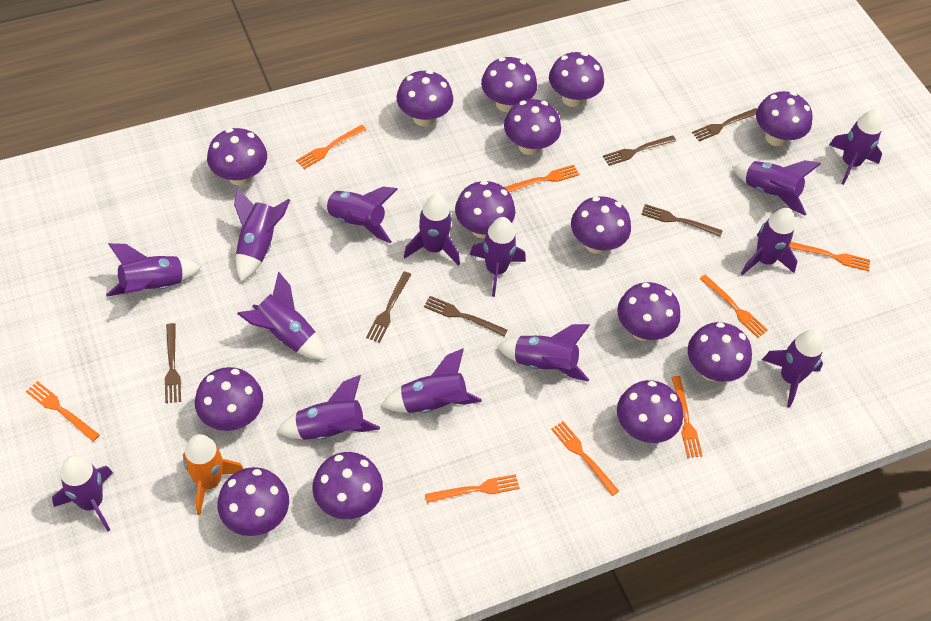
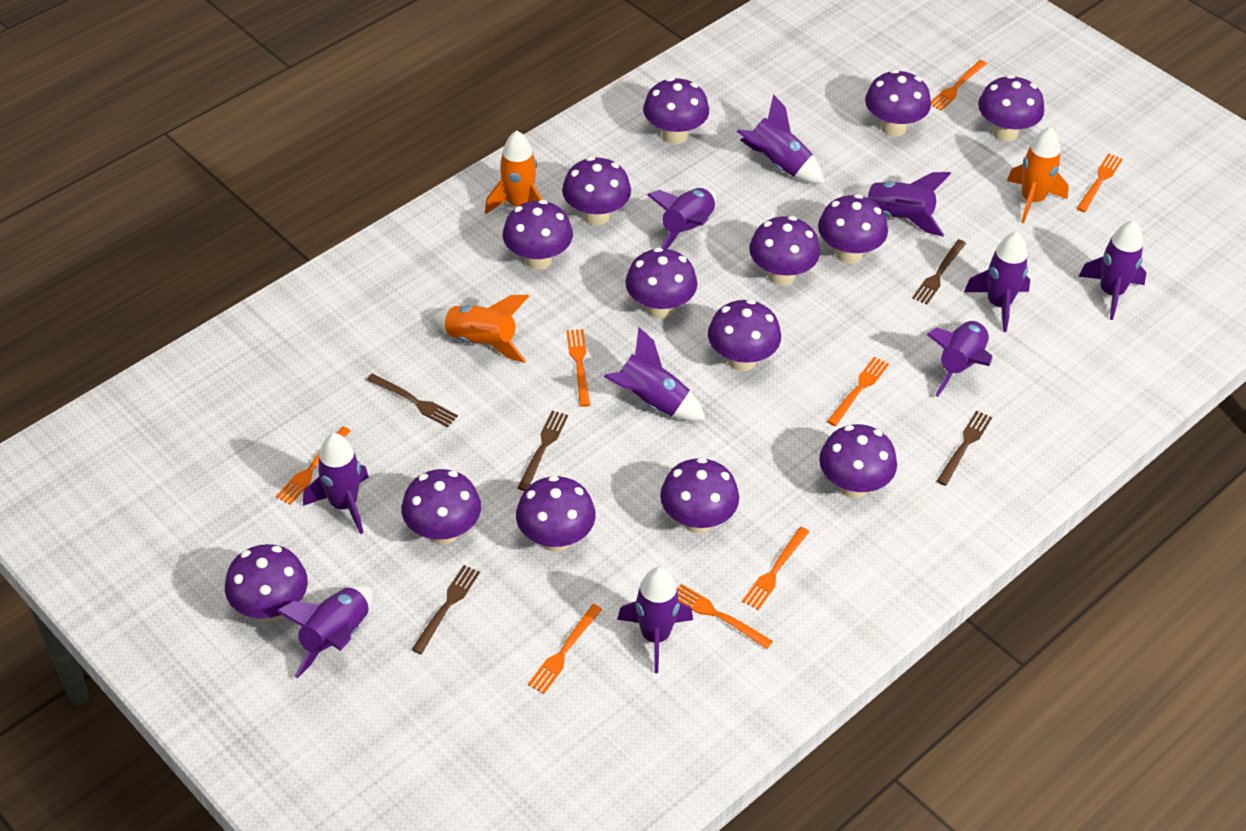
brown fork: 6 -> 5
orange rocket: 1 -> 3
purple rocket: 14 -> 10

